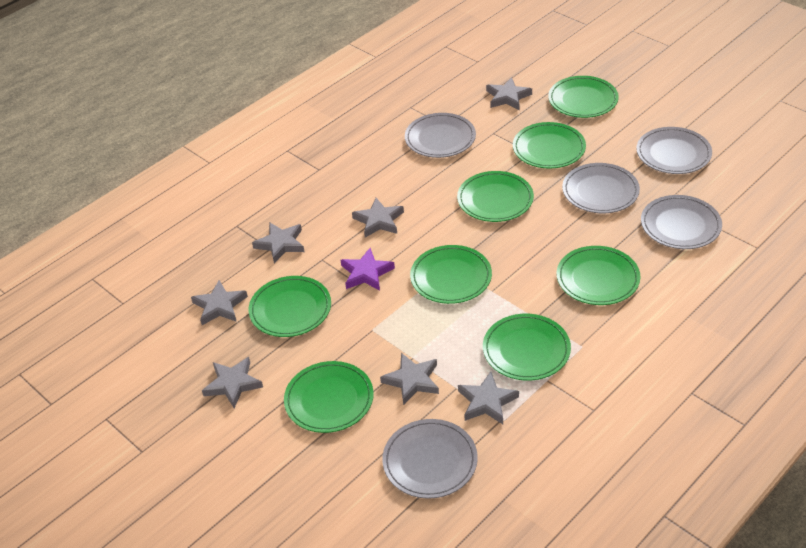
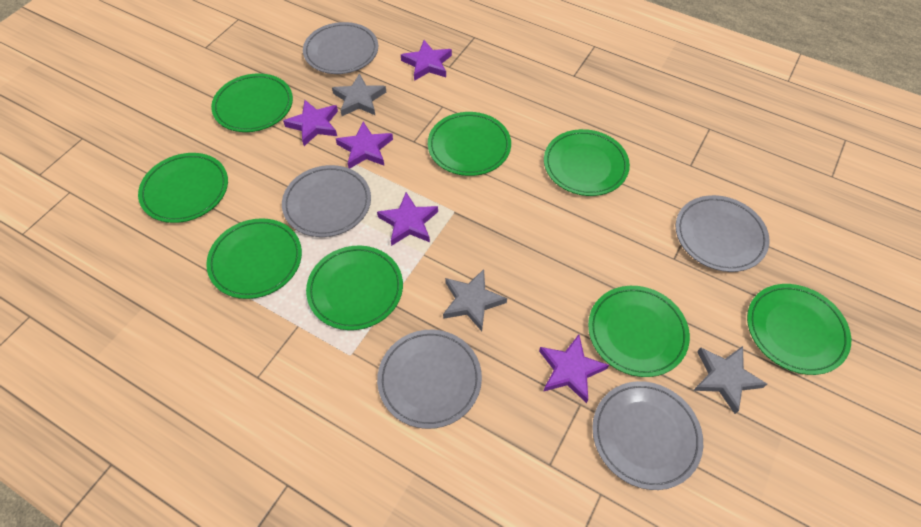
grey star: 7 -> 3
purple star: 1 -> 5

